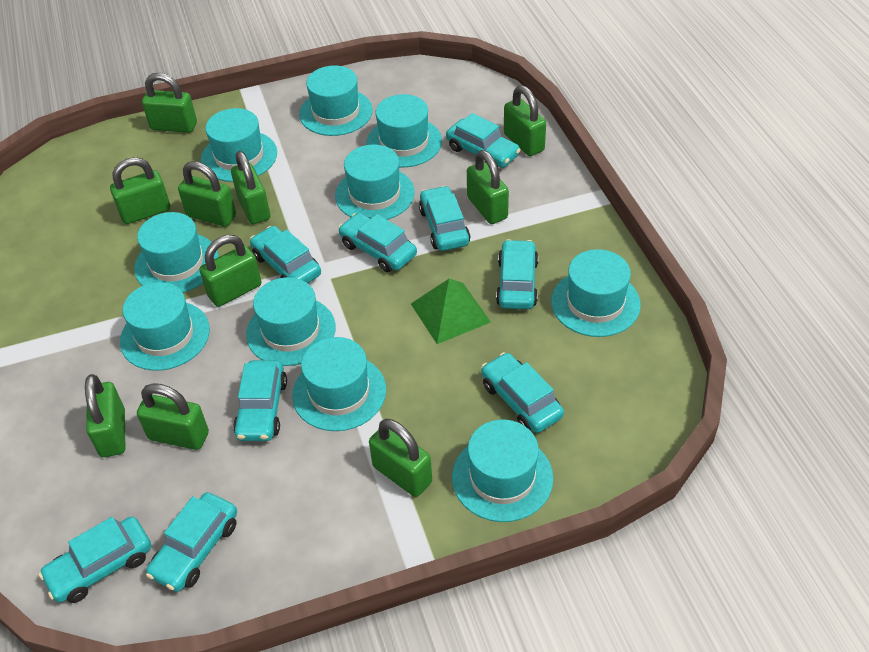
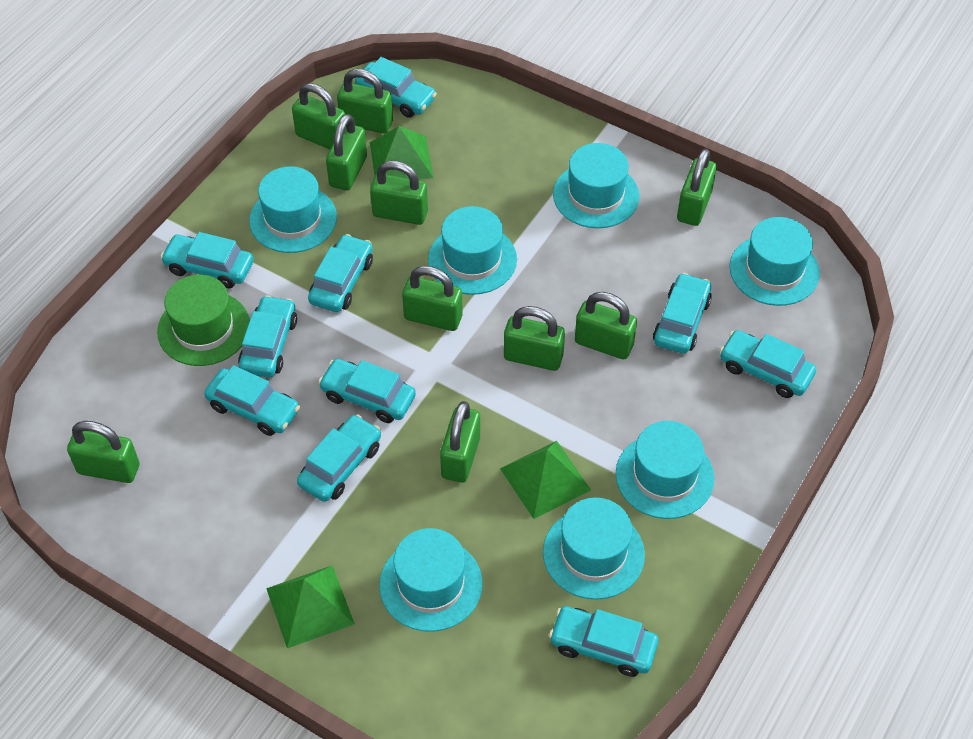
green hat: 0 -> 1
green pyramid: 1 -> 3
turquoise car: 9 -> 10
turquoise hat: 10 -> 7

